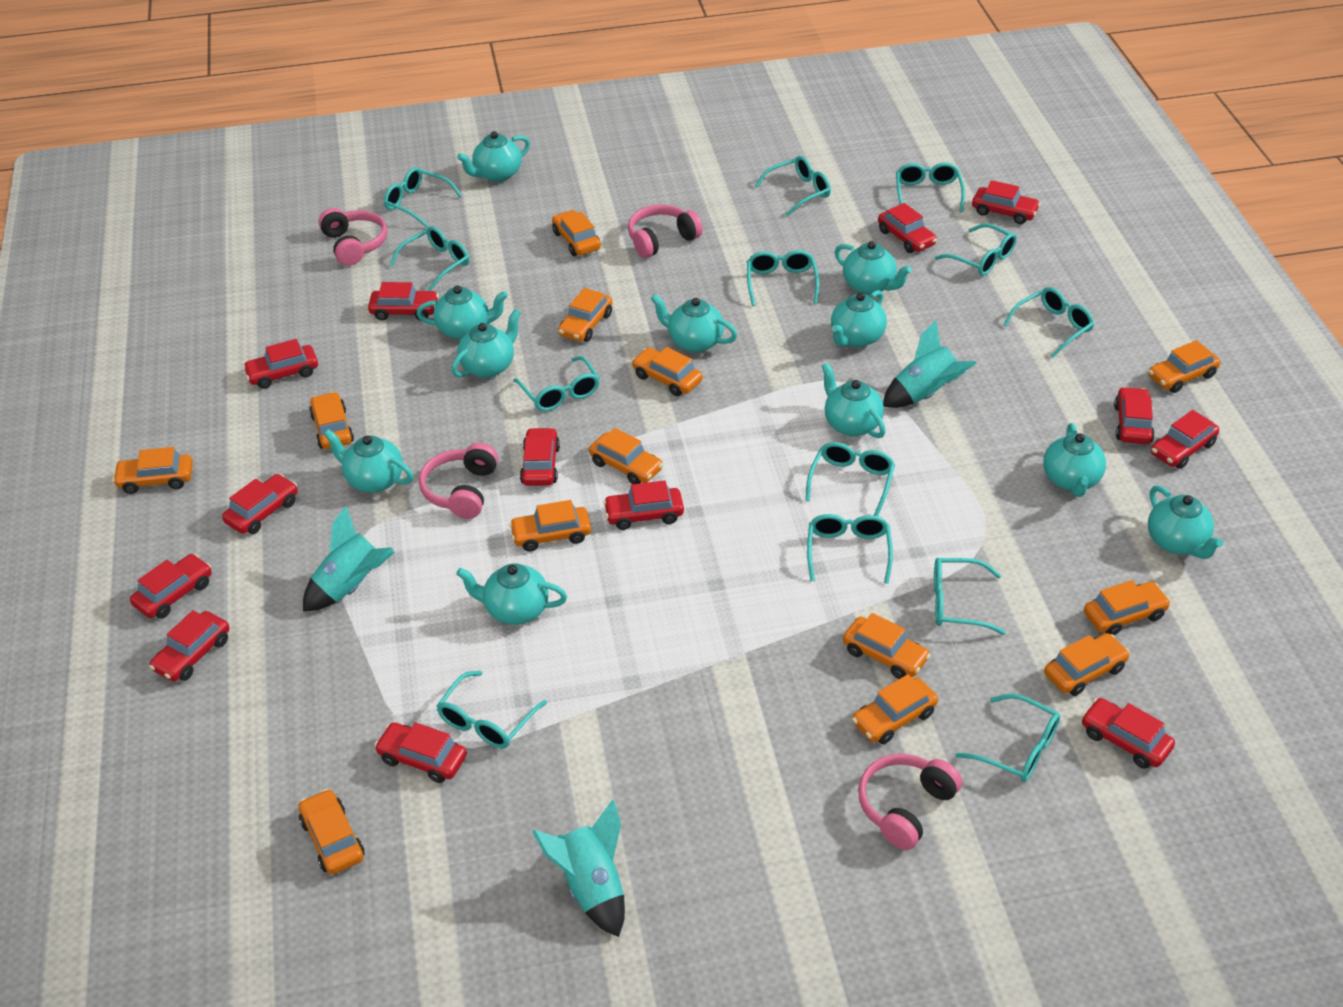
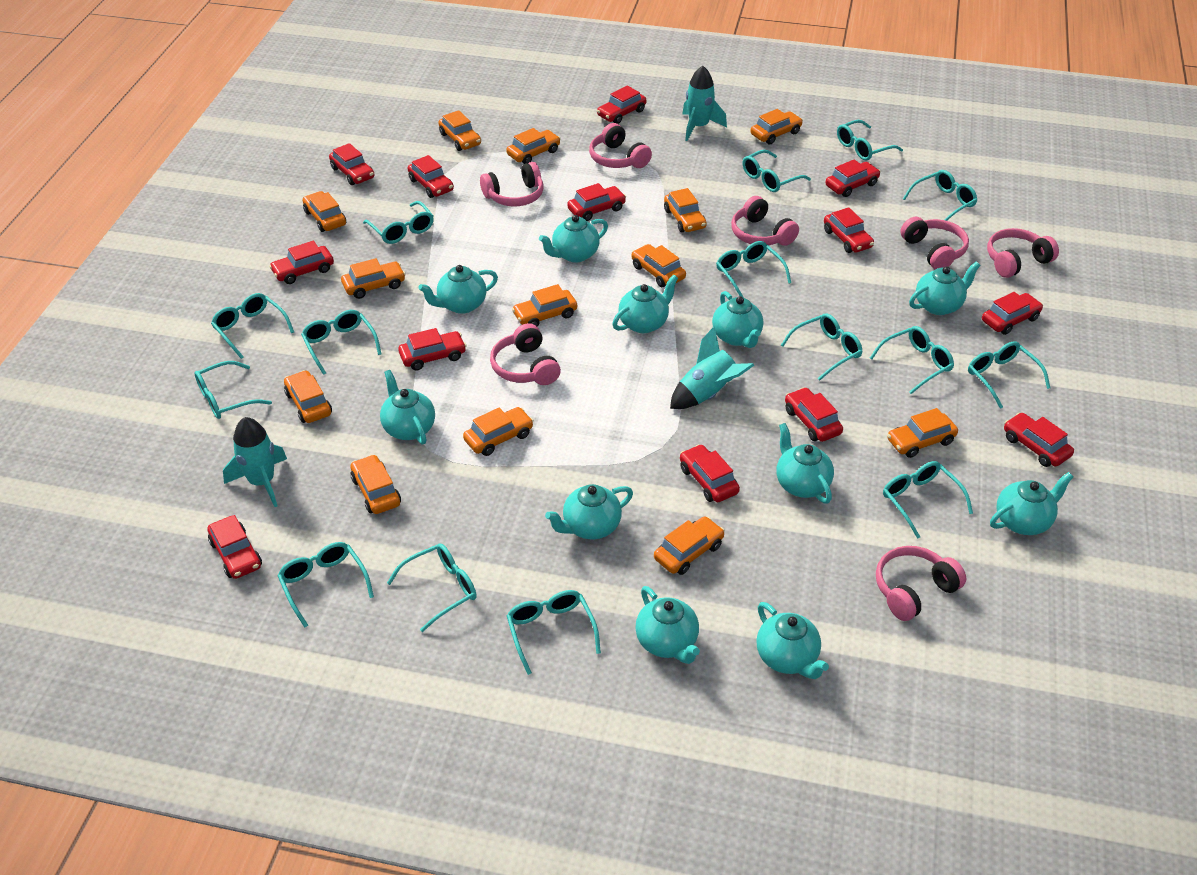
pink headphones: 4 -> 7
turquoise glasses: 13 -> 15

